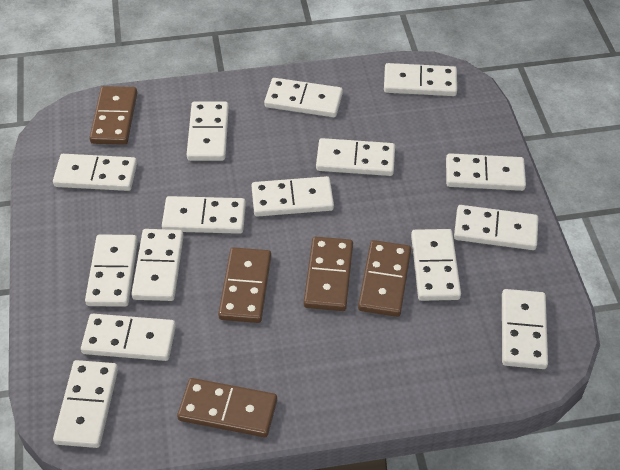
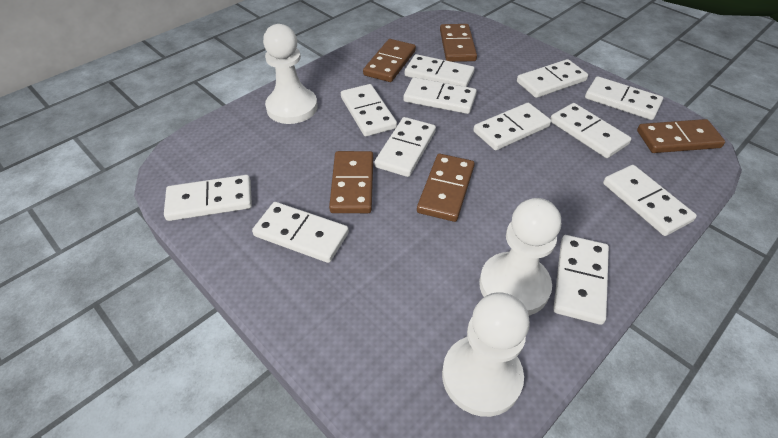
white domino: 15 -> 12
white pawn: 0 -> 3

